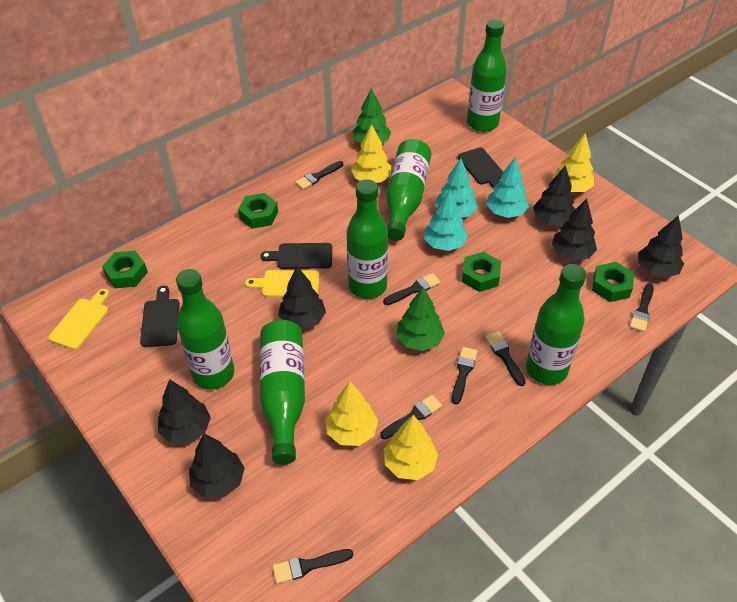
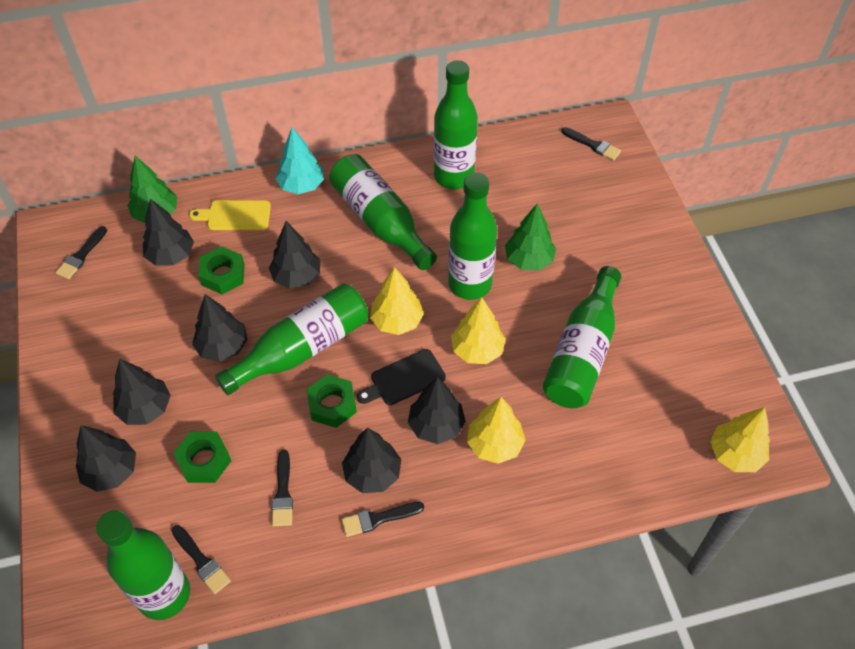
black brush: 7 -> 5
black cutting board: 3 -> 1
black tree: 6 -> 7
green nut: 4 -> 3
turquoise tree: 3 -> 1
yellow cutting board: 2 -> 1

